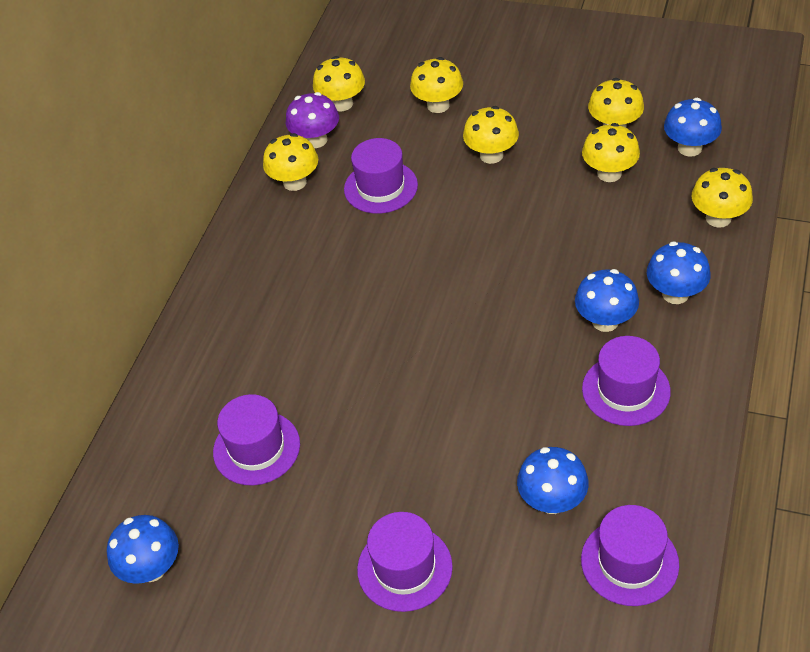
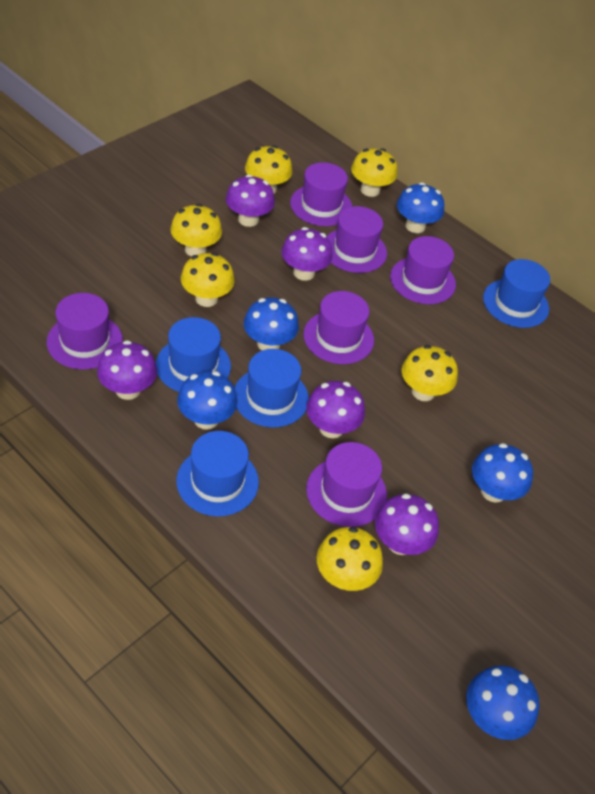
blue hat: 0 -> 4
purple hat: 5 -> 6
purple mushroom: 1 -> 5
yellow mushroom: 7 -> 6

